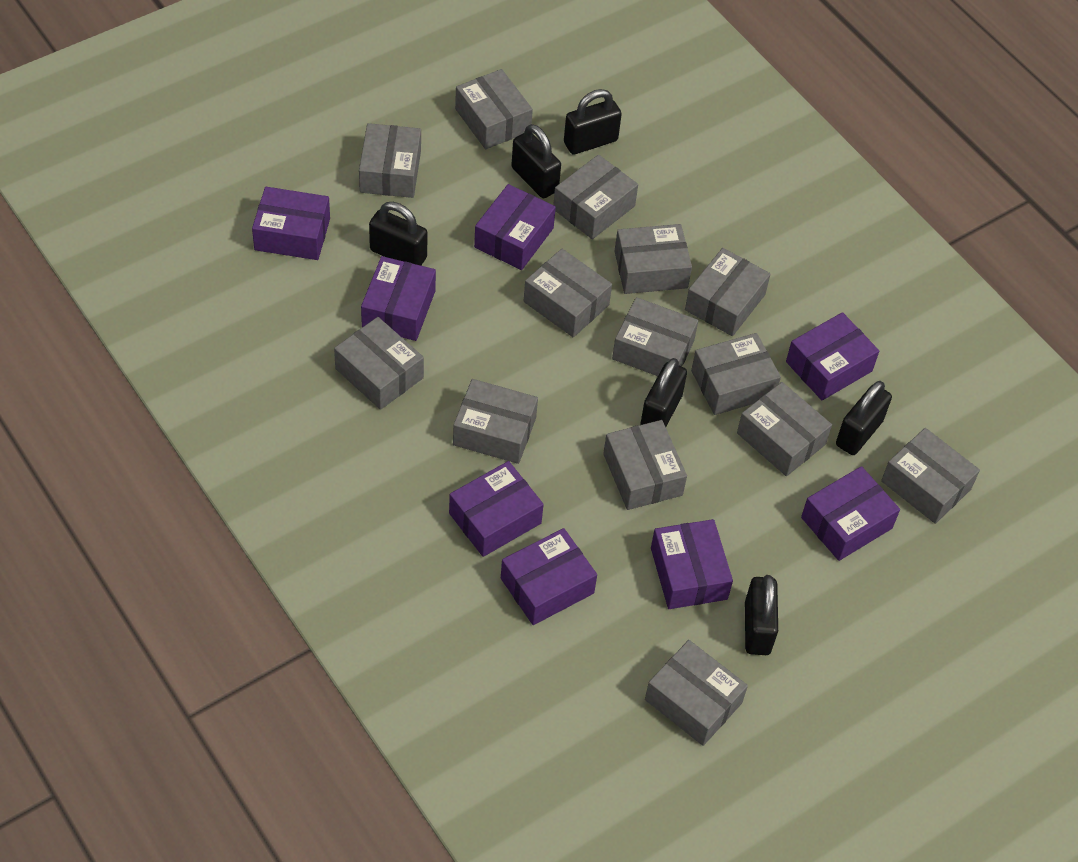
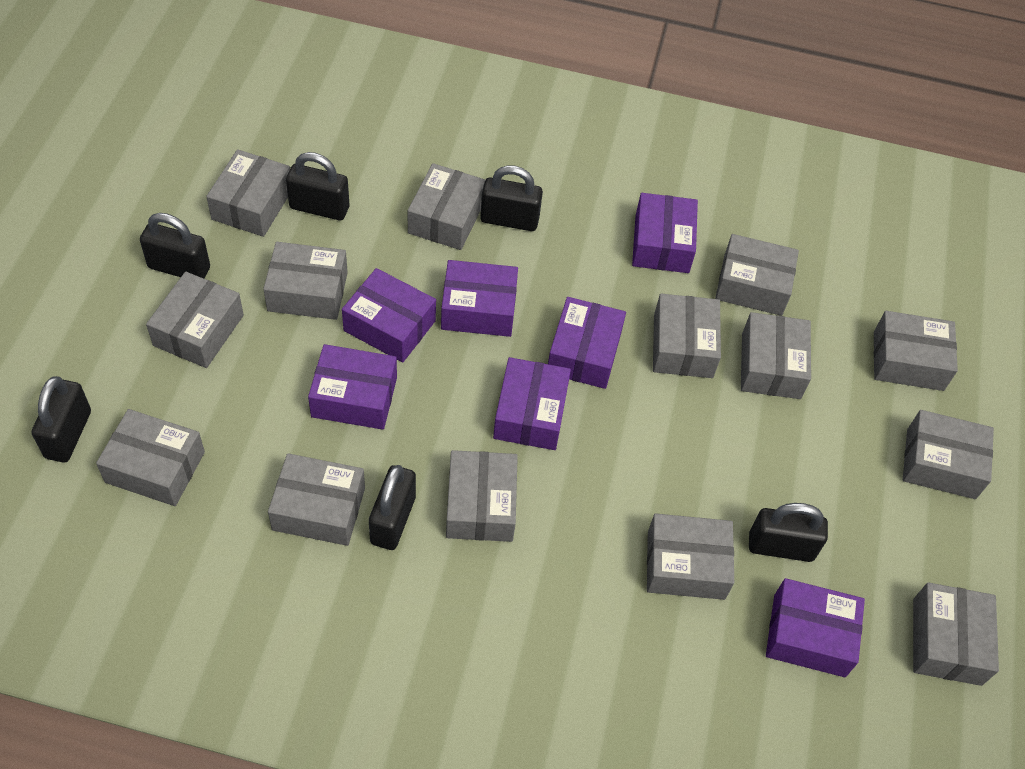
purple box: 8 -> 7

